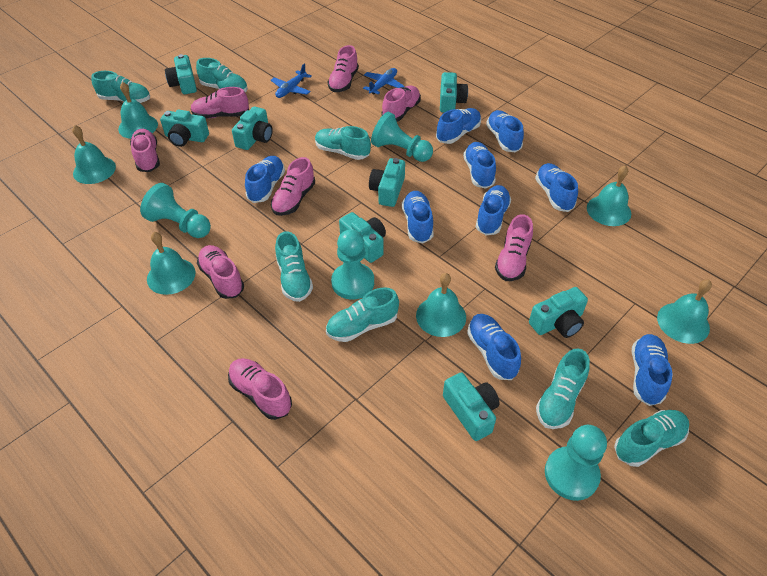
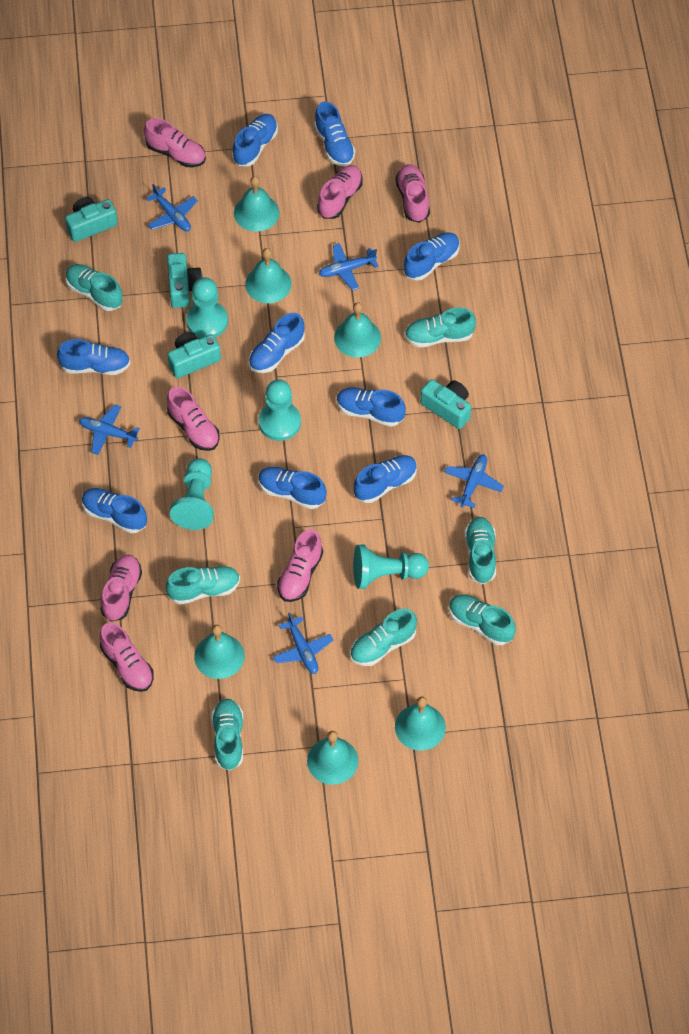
blue plane: 2 -> 5
pink shoe: 8 -> 7
turquoise camera: 8 -> 4

